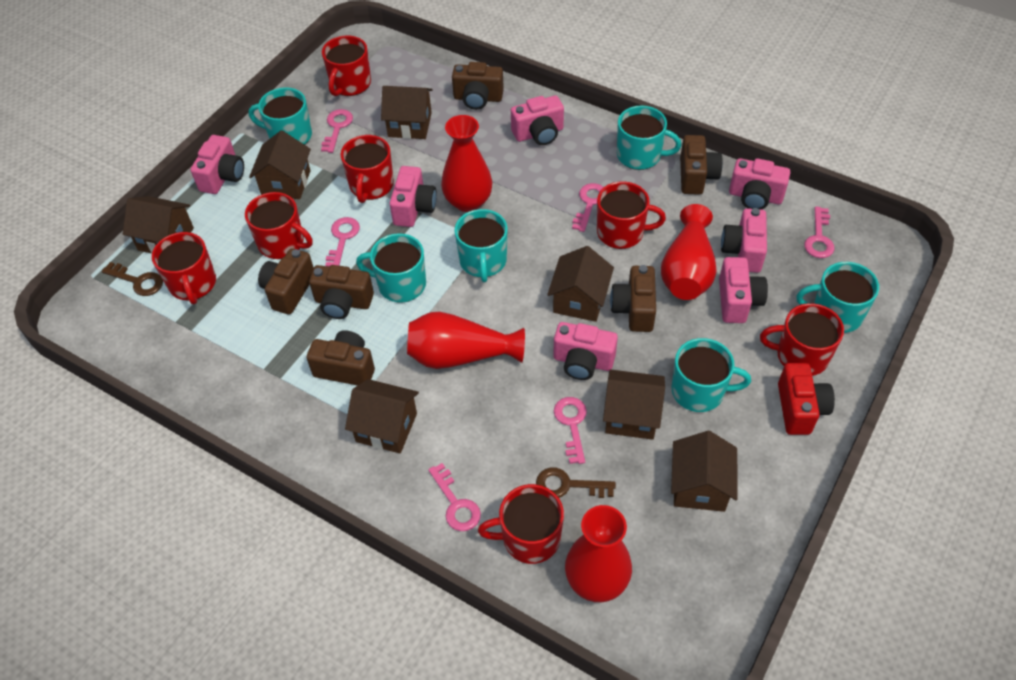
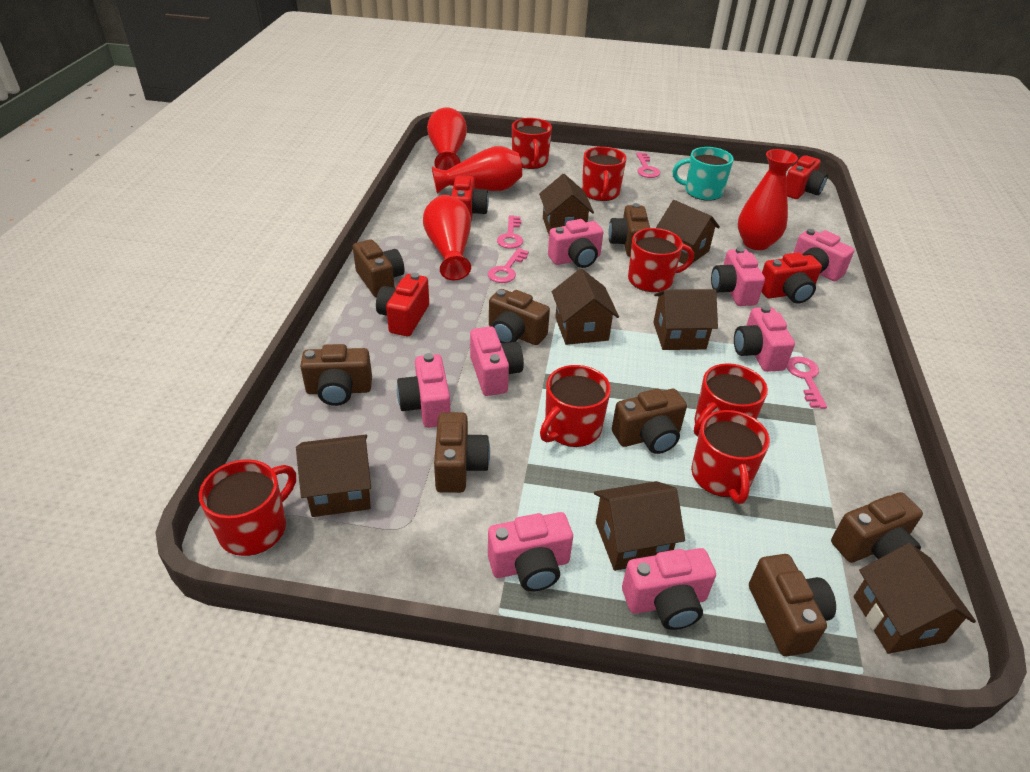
brown camera: 6 -> 8
brown key: 2 -> 0
pink camera: 7 -> 8
pink key: 6 -> 4
red camera: 1 -> 4
turquoise mug: 6 -> 1

